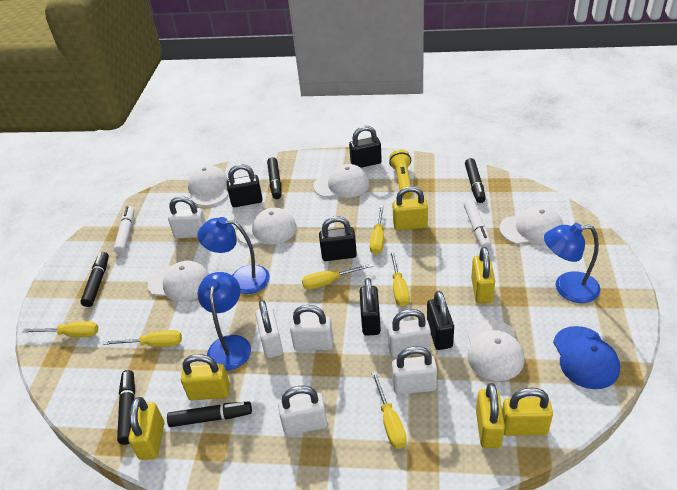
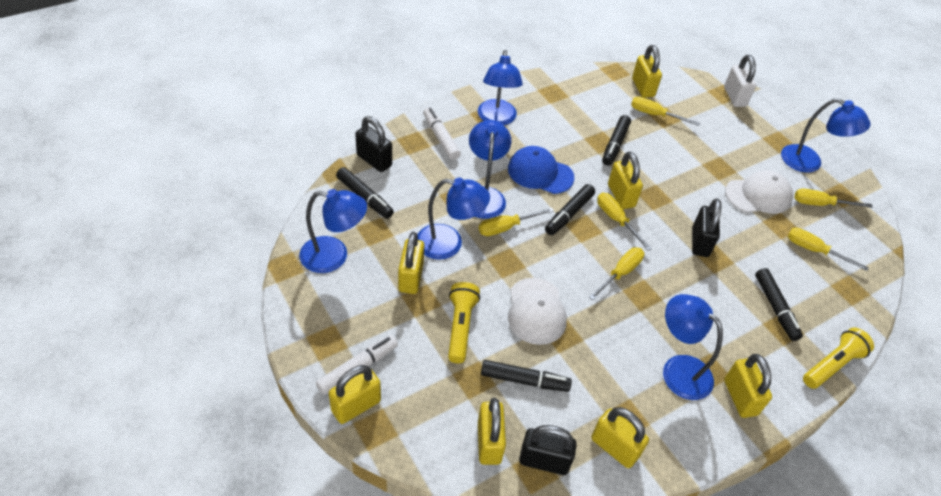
black padlock: 5 -> 3
blue lamp: 3 -> 6
white cap: 6 -> 2
white padlock: 6 -> 1
yellow flashlight: 1 -> 2
yellow padlock: 6 -> 7

